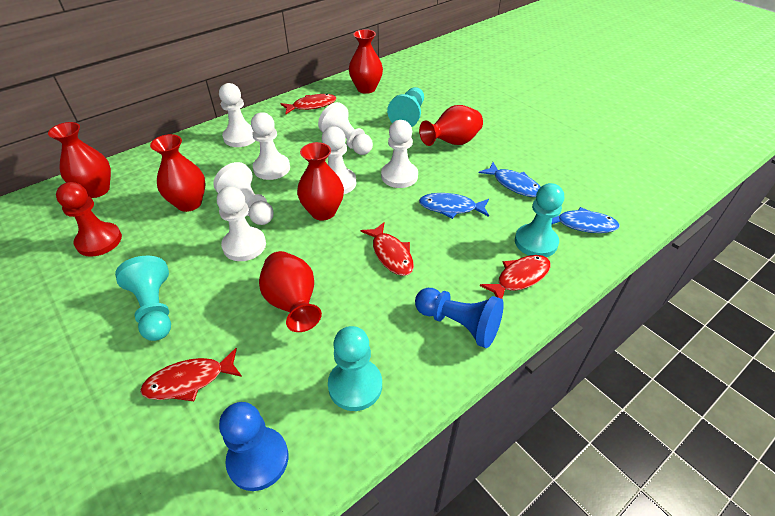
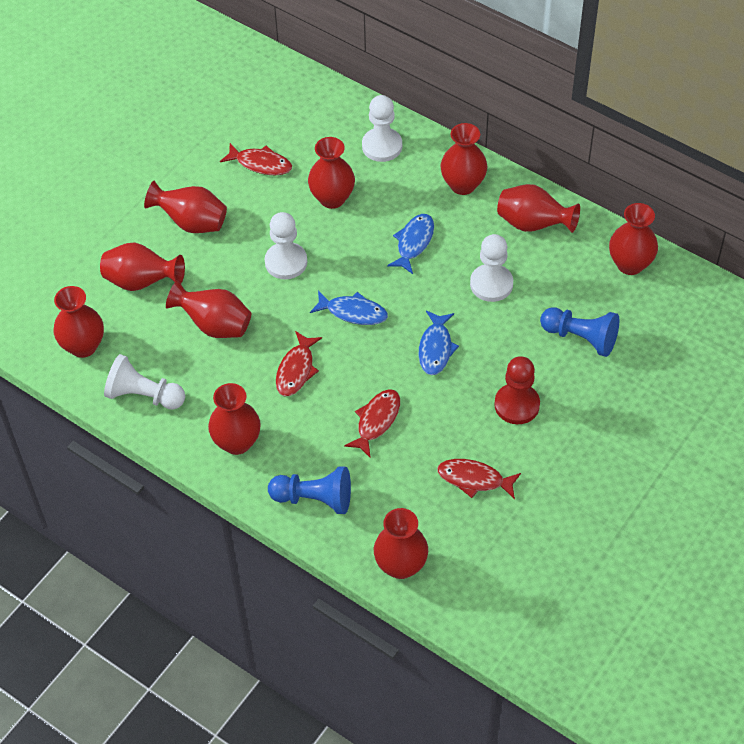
red vase: 6 -> 10
turquoise pawn: 4 -> 0
white pawn: 7 -> 4

